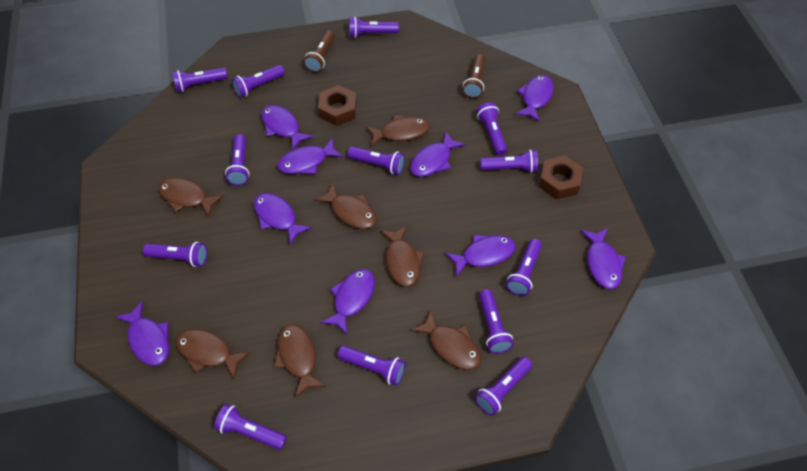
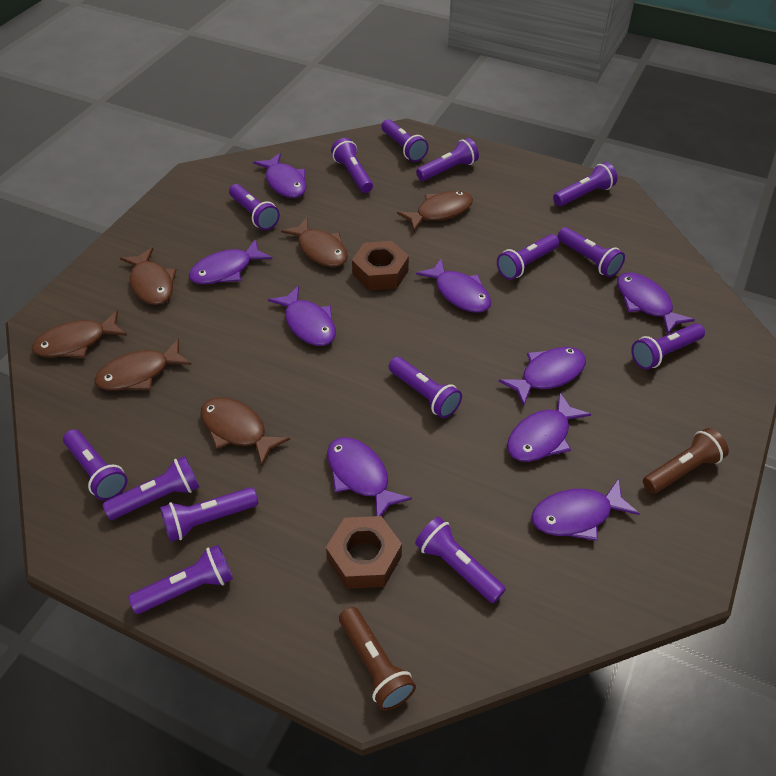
brown fish: 7 -> 6
purple flashlight: 13 -> 14

